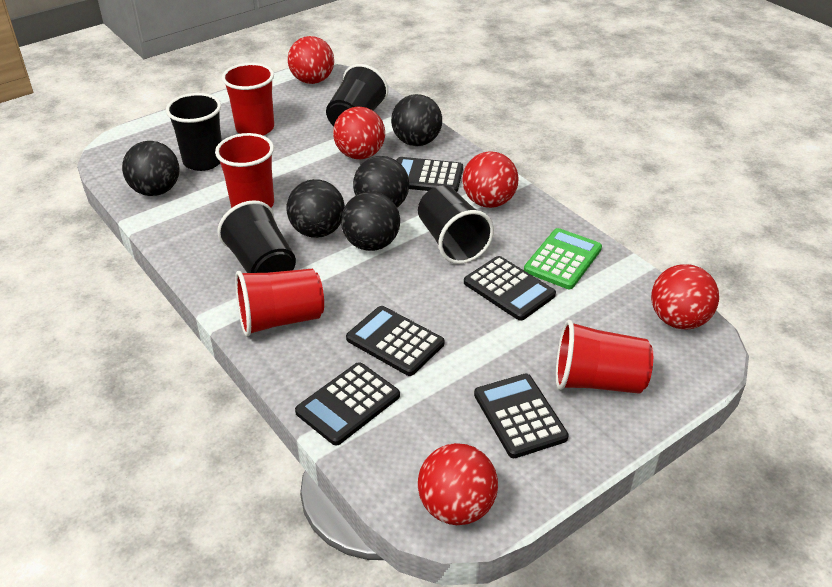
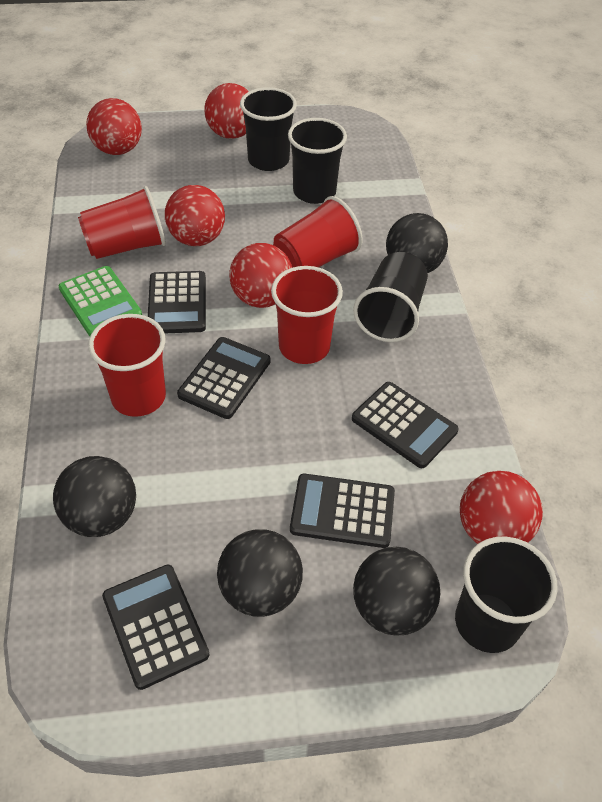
black ball: 5 -> 4

